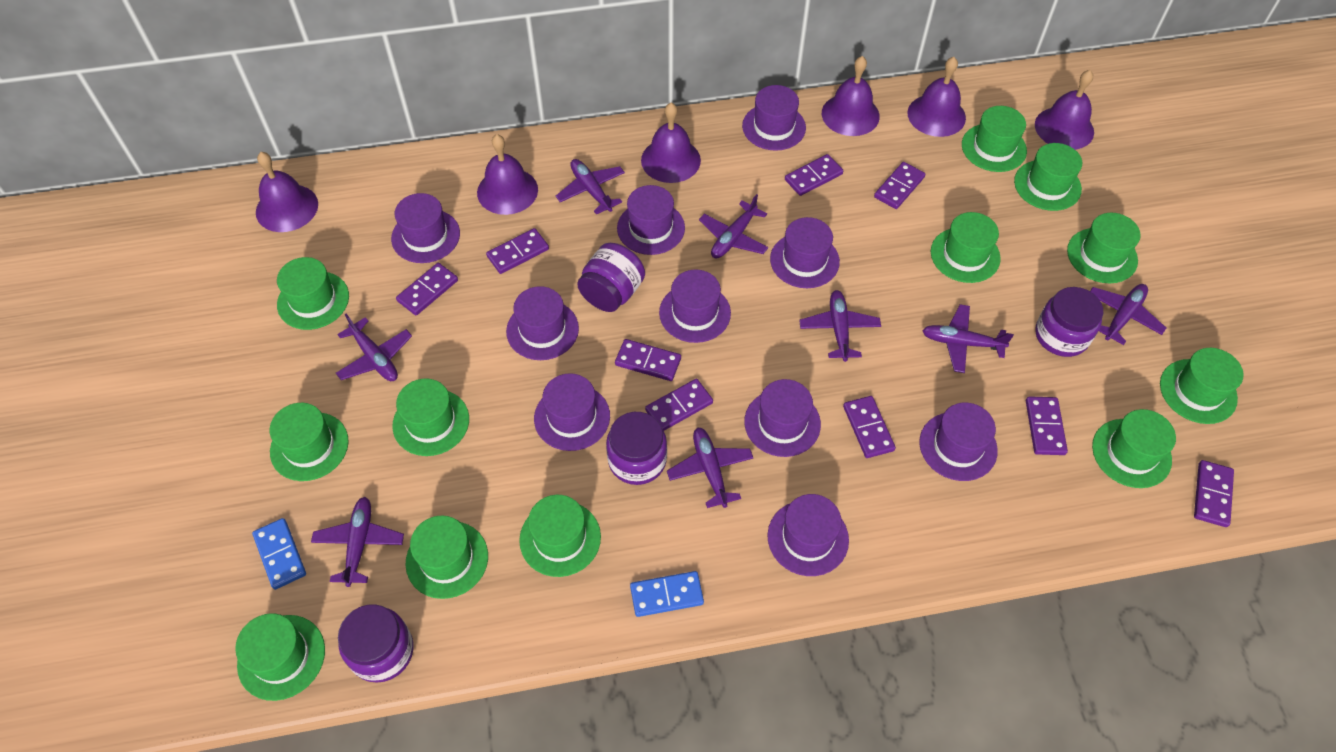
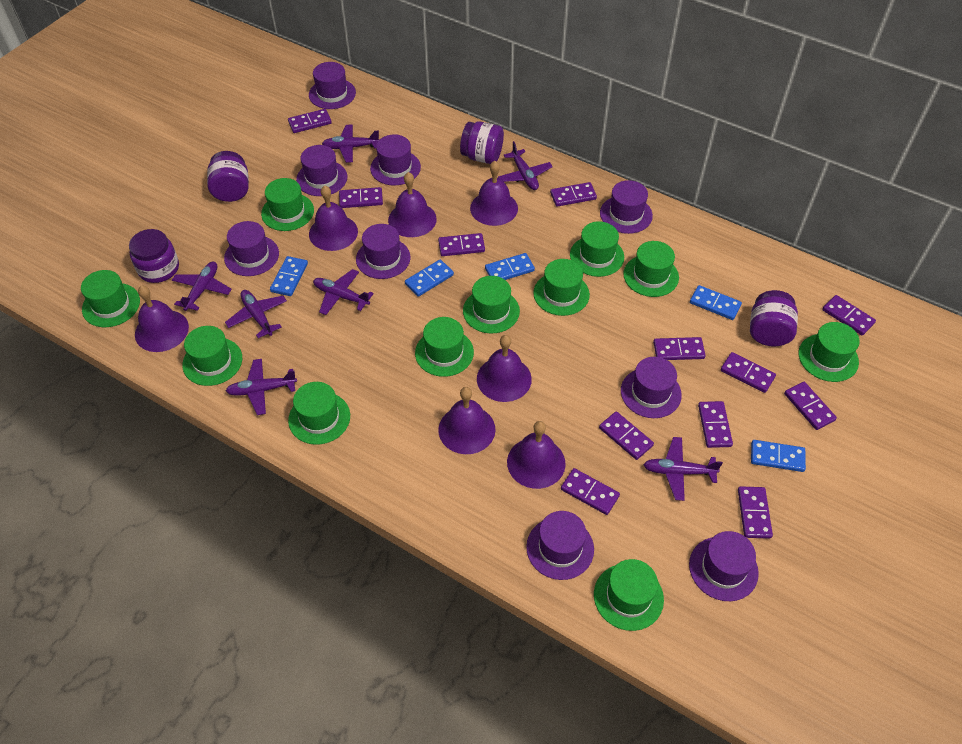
blue domino: 2 -> 5
green hat: 12 -> 11
purple bell: 6 -> 7
purple domino: 9 -> 12
purple hat: 10 -> 9
purple plane: 8 -> 7

